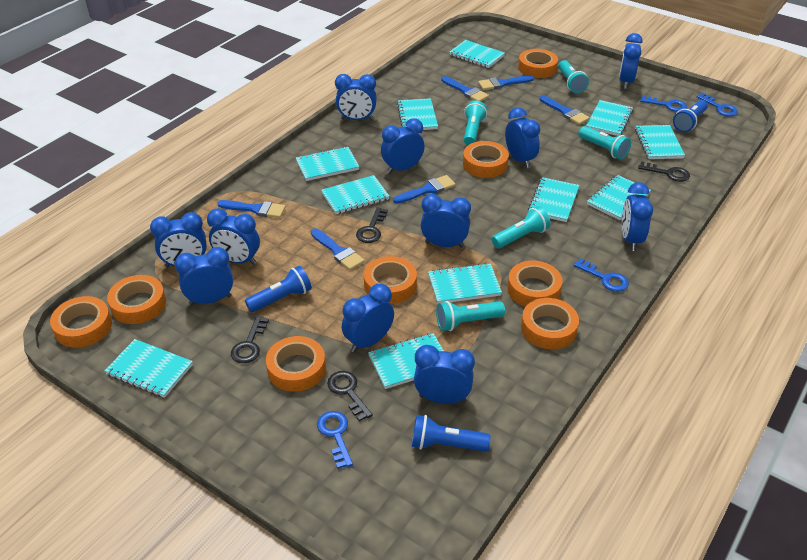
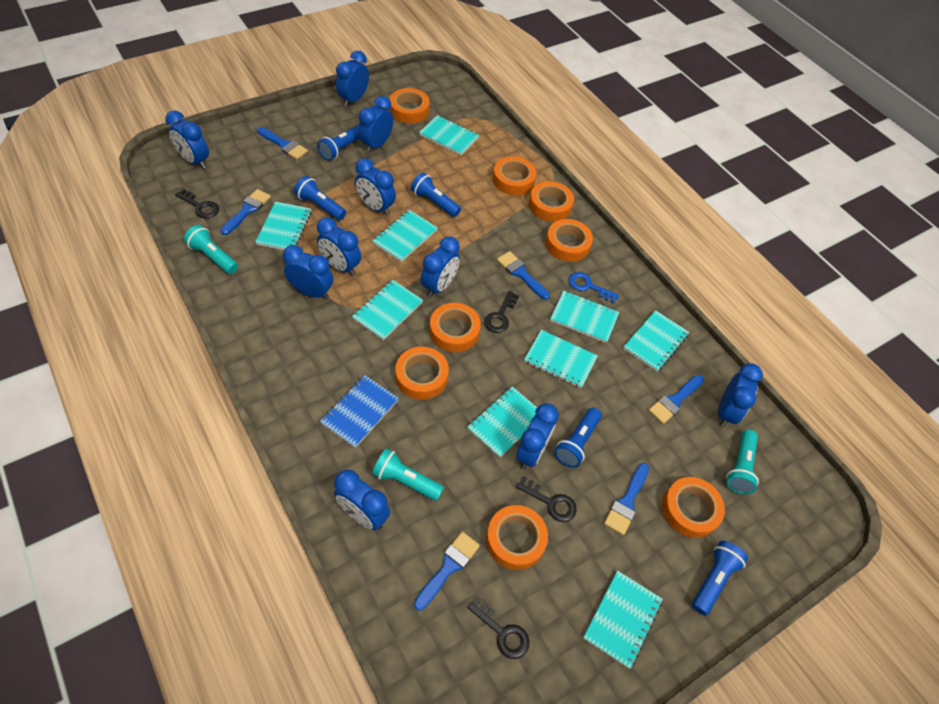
blue clock: 11 -> 10
blue flashlight: 3 -> 5
blue key: 4 -> 1
blue notebook: 0 -> 1
turquoise flashlight: 5 -> 3
turquoise notebook: 11 -> 9

